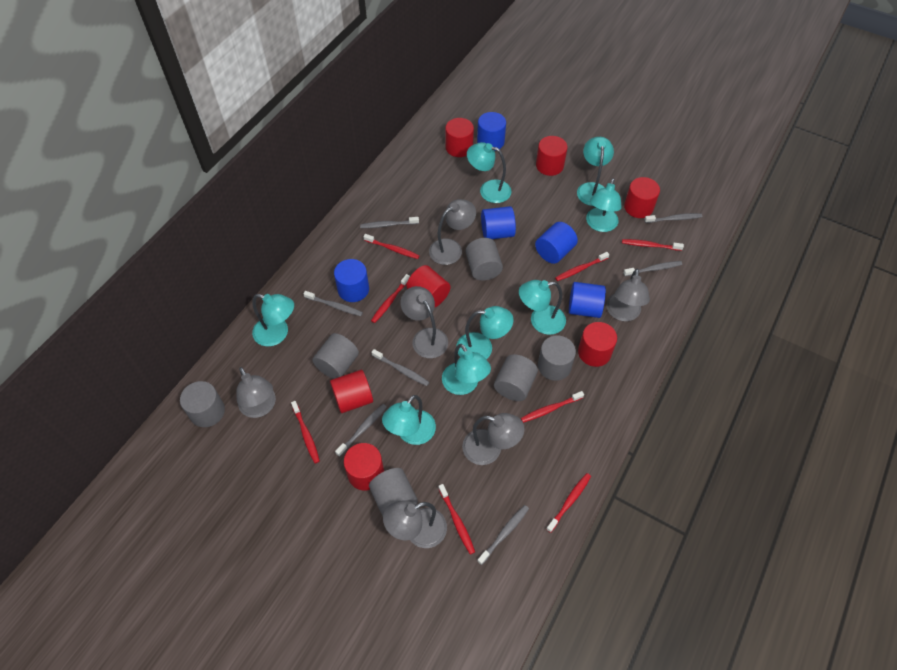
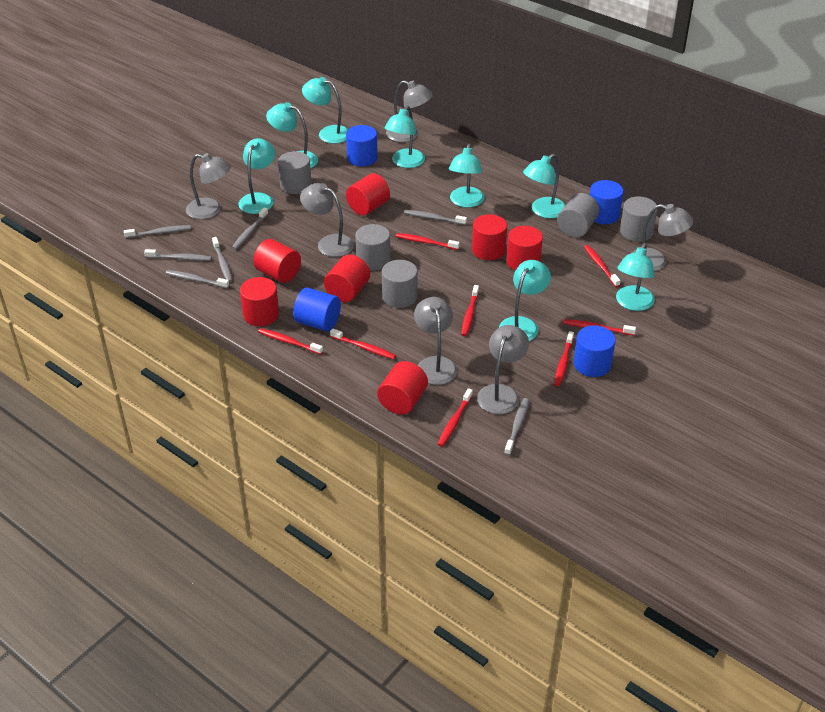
blue cylinder: 5 -> 4
grey cylinder: 6 -> 5

